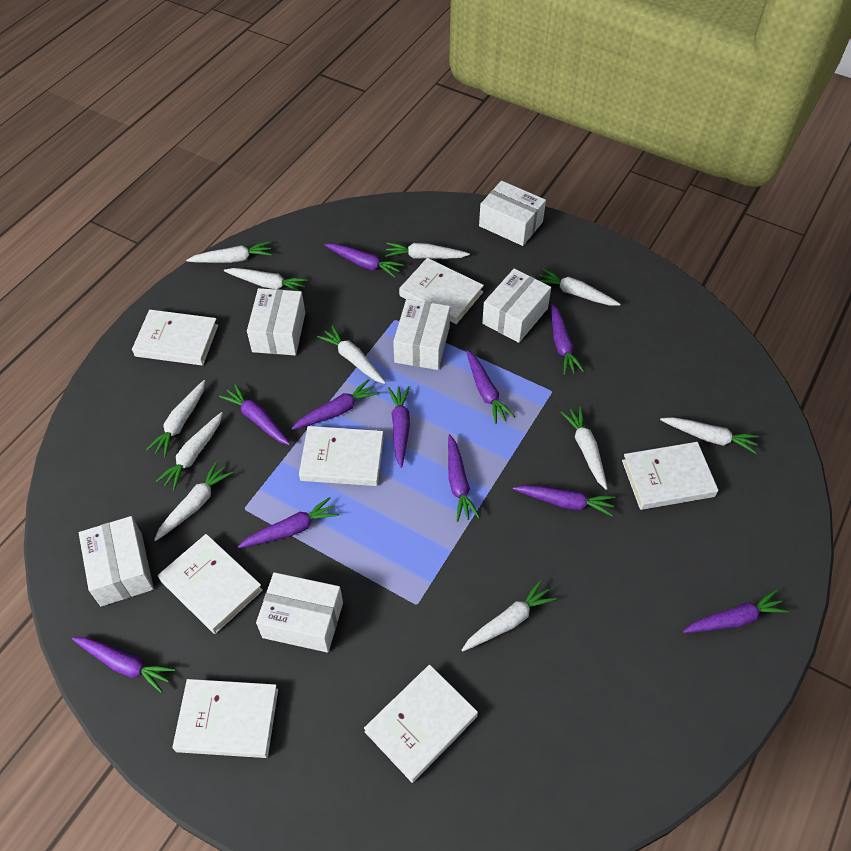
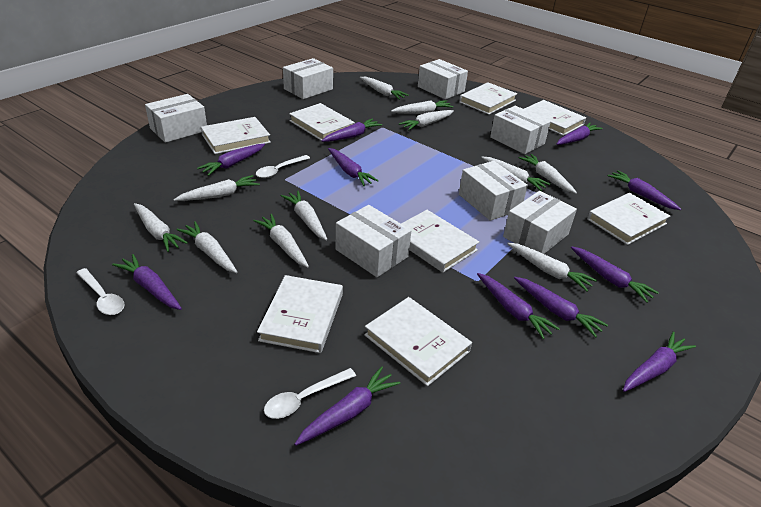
white book: 7 -> 8
white box: 6 -> 7
white spoon: 0 -> 3

